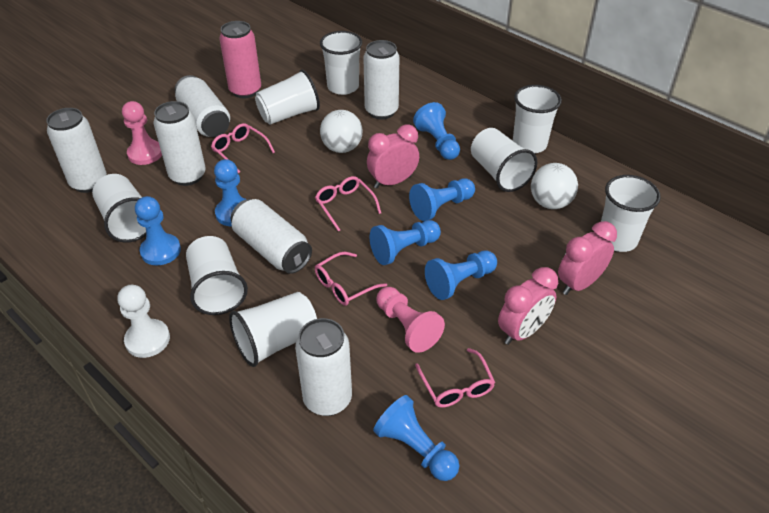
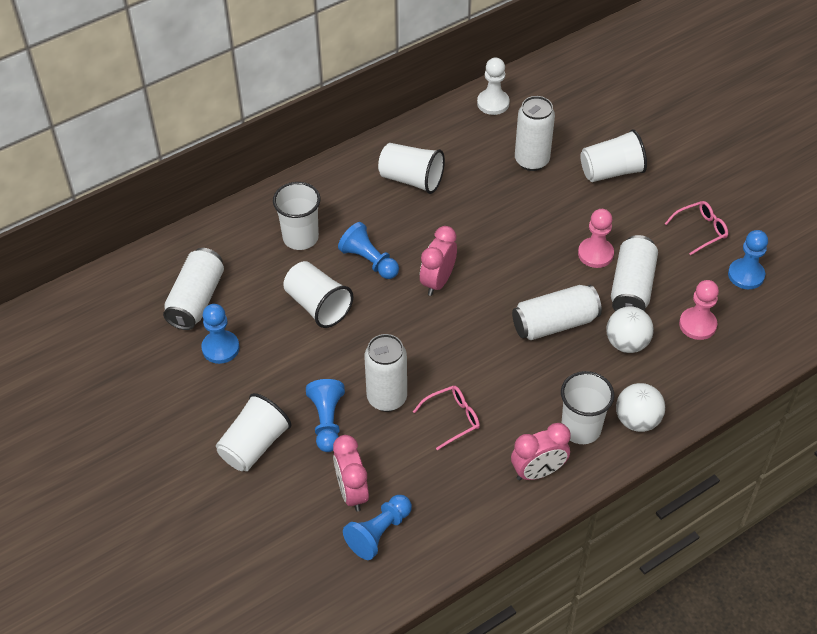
blue pawn: 7 -> 5
pink can: 1 -> 0
pink glasses: 4 -> 2
white can: 6 -> 5
white cup: 8 -> 6

